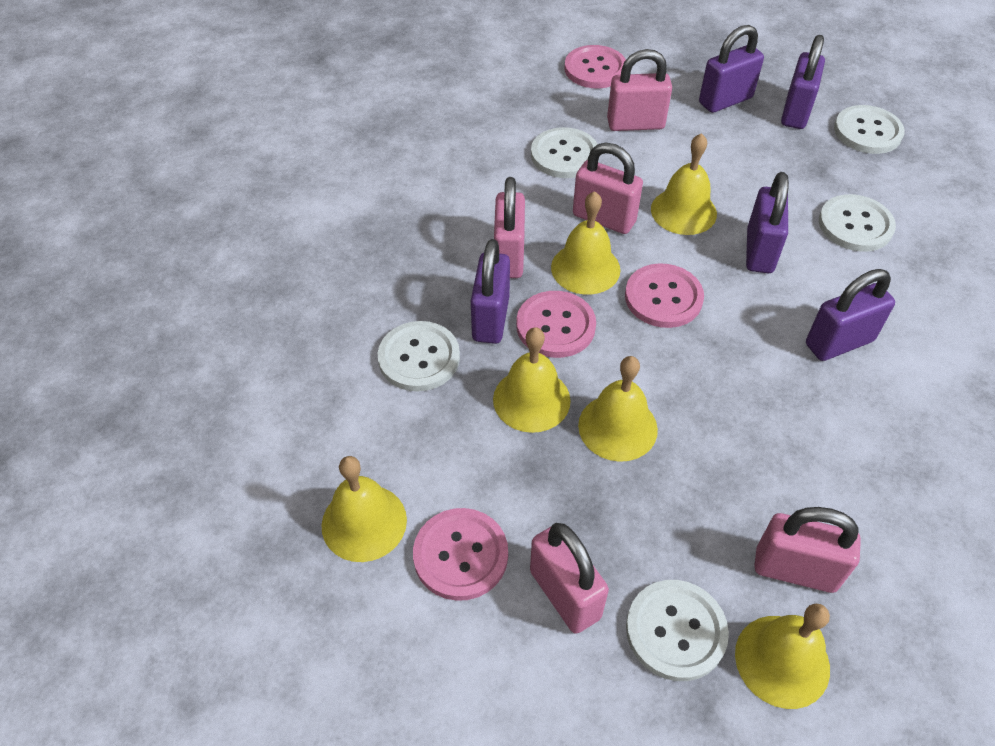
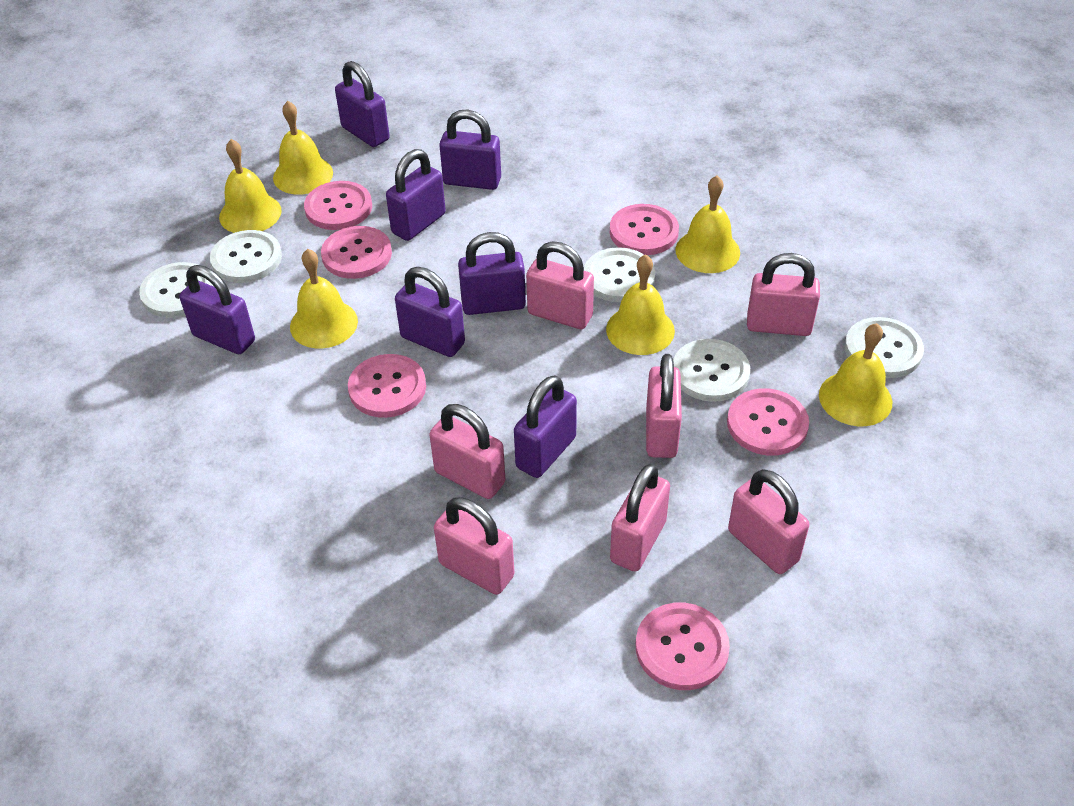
pink button: 4 -> 6
pink padlock: 5 -> 7
purple padlock: 5 -> 7

